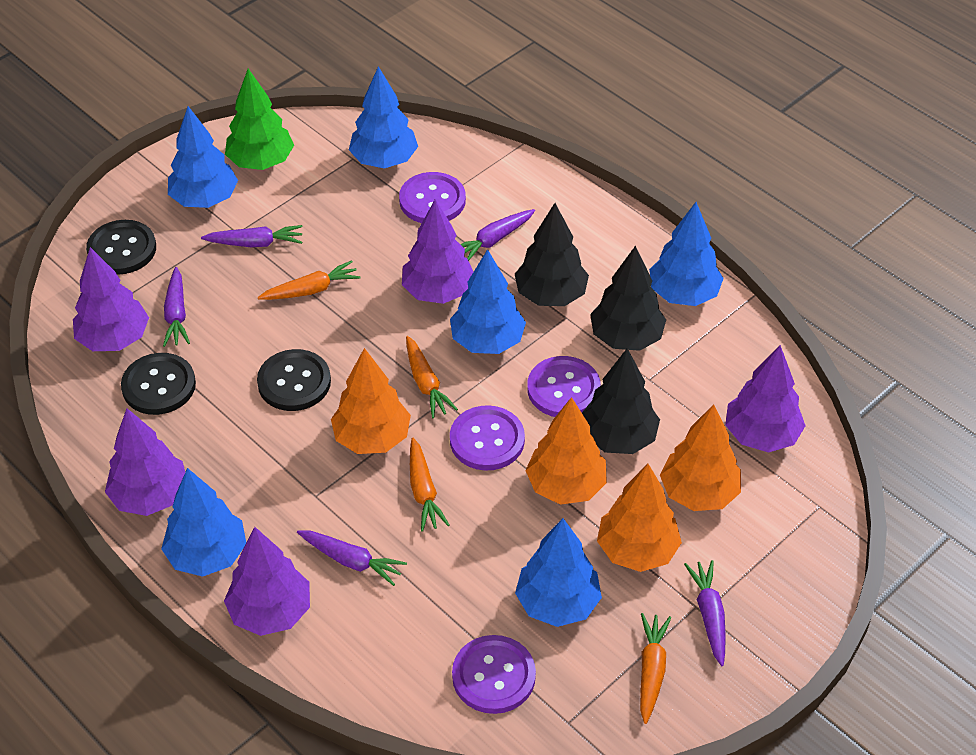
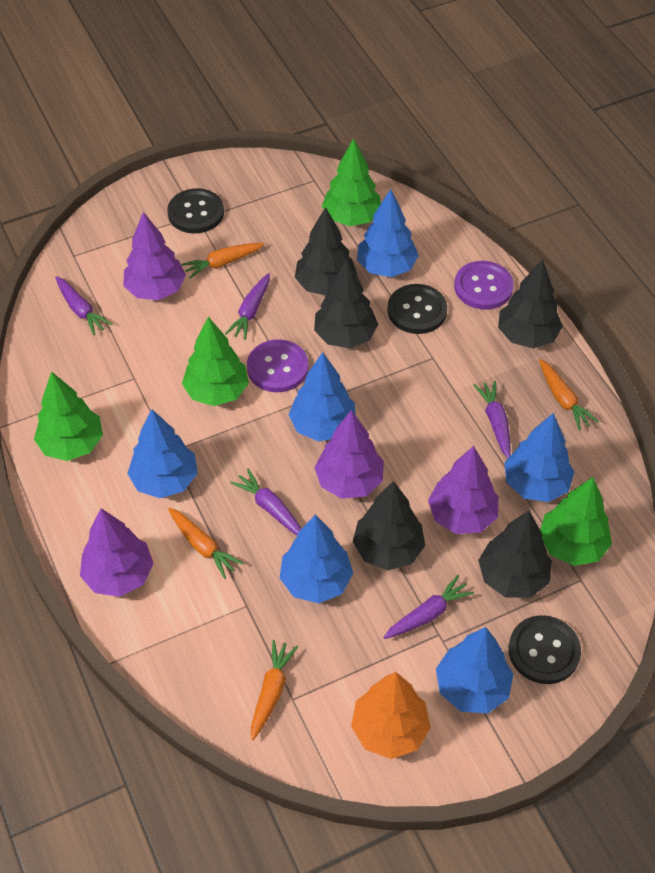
black tree: 3 -> 5
green tree: 1 -> 4
orange tree: 4 -> 1
purple button: 4 -> 2
purple tree: 5 -> 4

